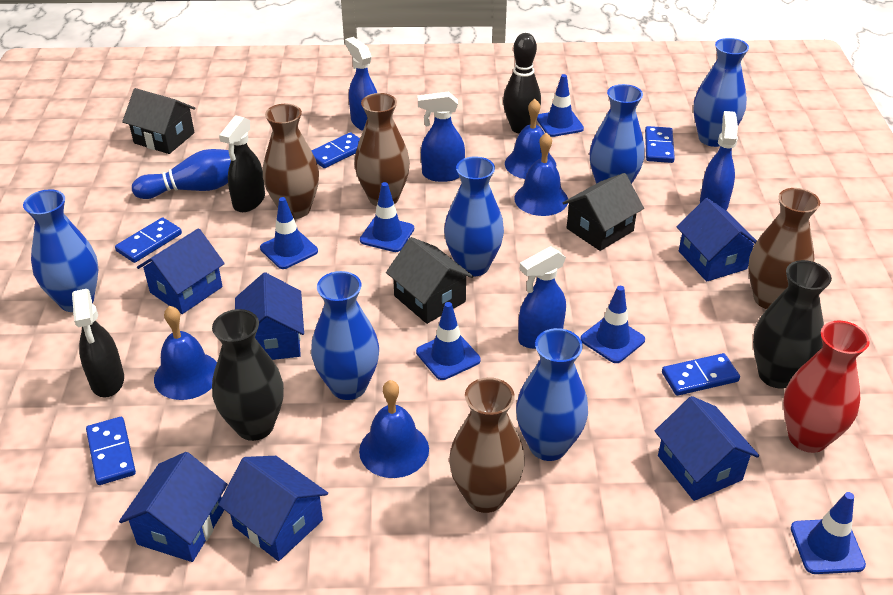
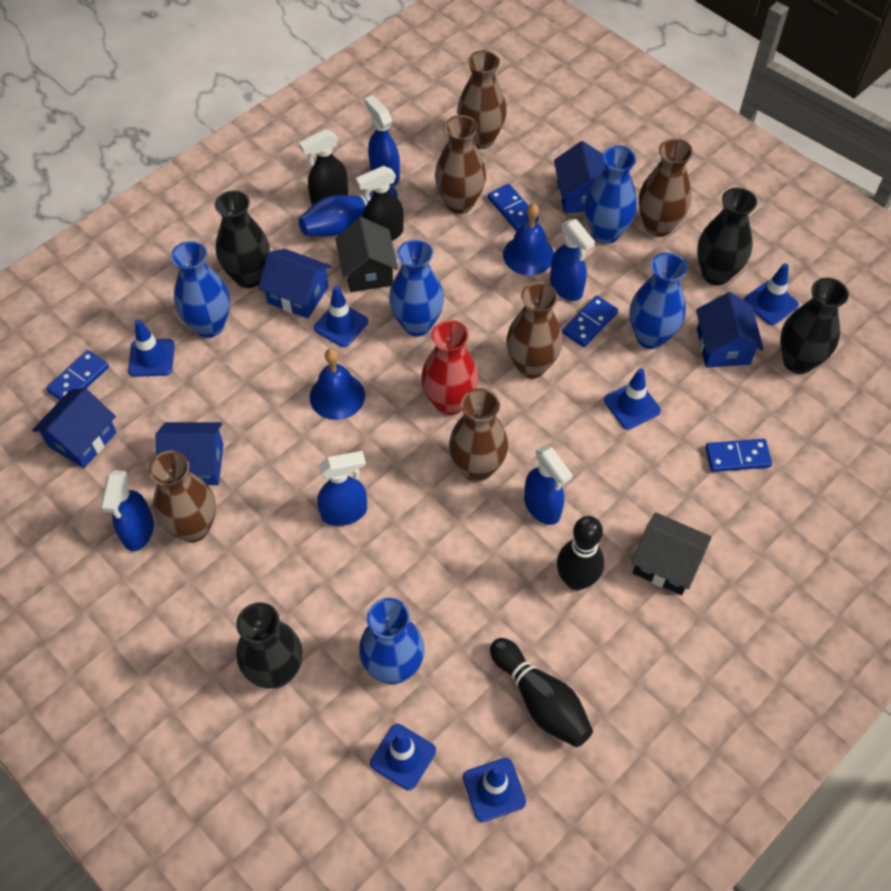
black bowling pin: 1 -> 2
black house: 3 -> 2
black vase: 2 -> 4
blue bell: 4 -> 2
blue domino: 5 -> 4
blue house: 6 -> 5
blue spray bottle: 4 -> 5
blue vase: 6 -> 5
brown vase: 4 -> 6

